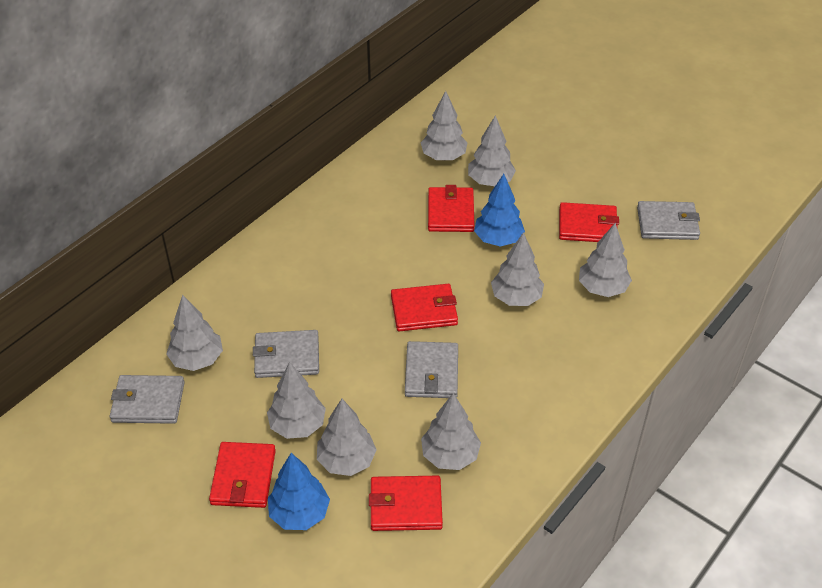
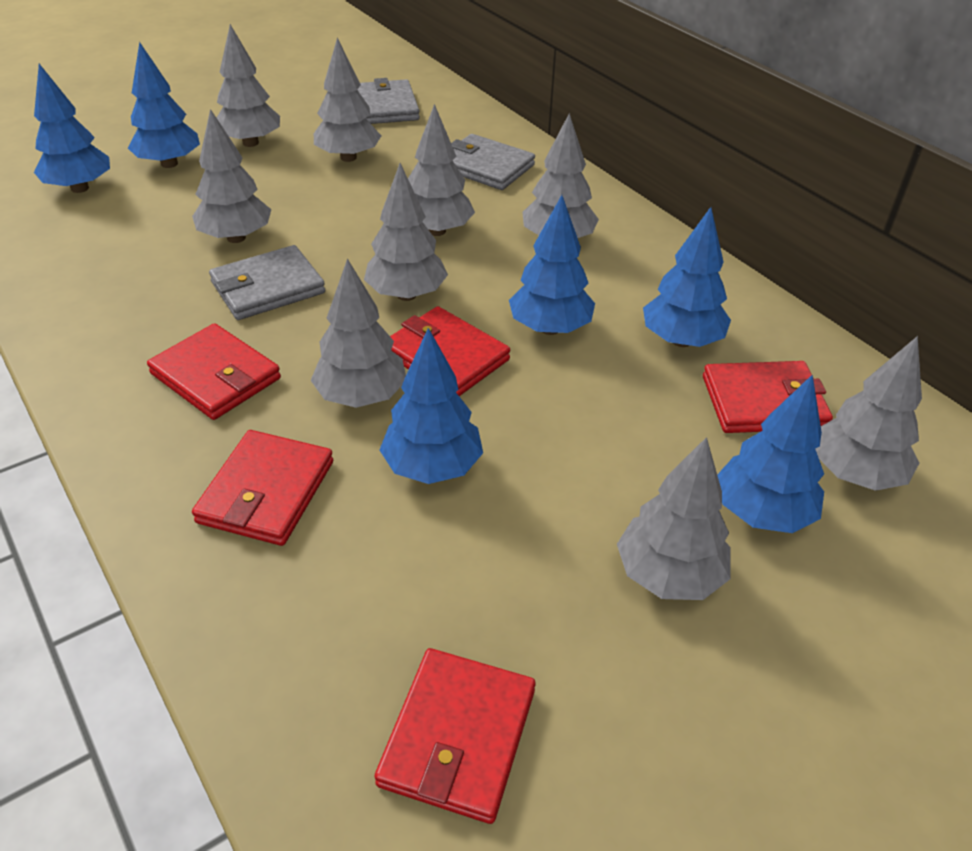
blue tree: 2 -> 6
grey tree: 8 -> 9
grey wallet: 4 -> 3

